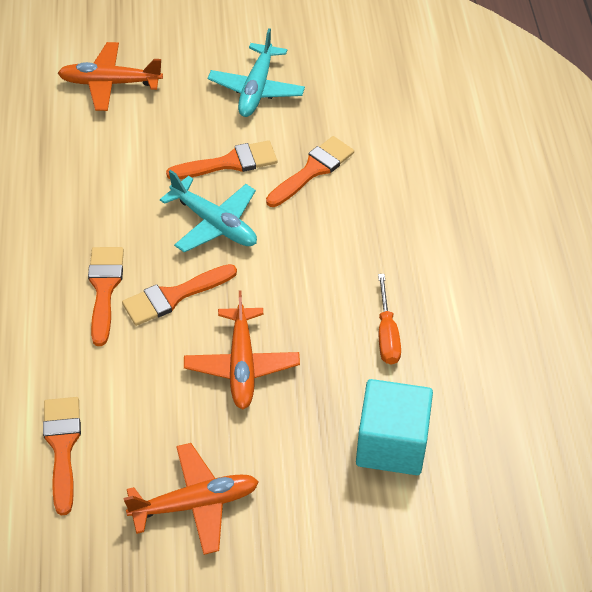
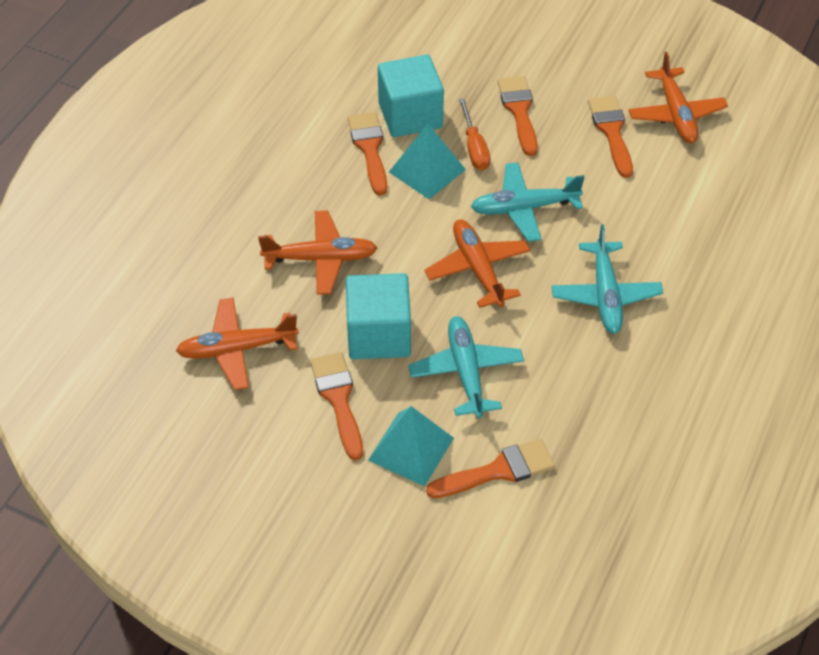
orange plane: 3 -> 4
turquoise cube: 1 -> 2
turquoise plane: 2 -> 3
turquoise pyramid: 0 -> 2

